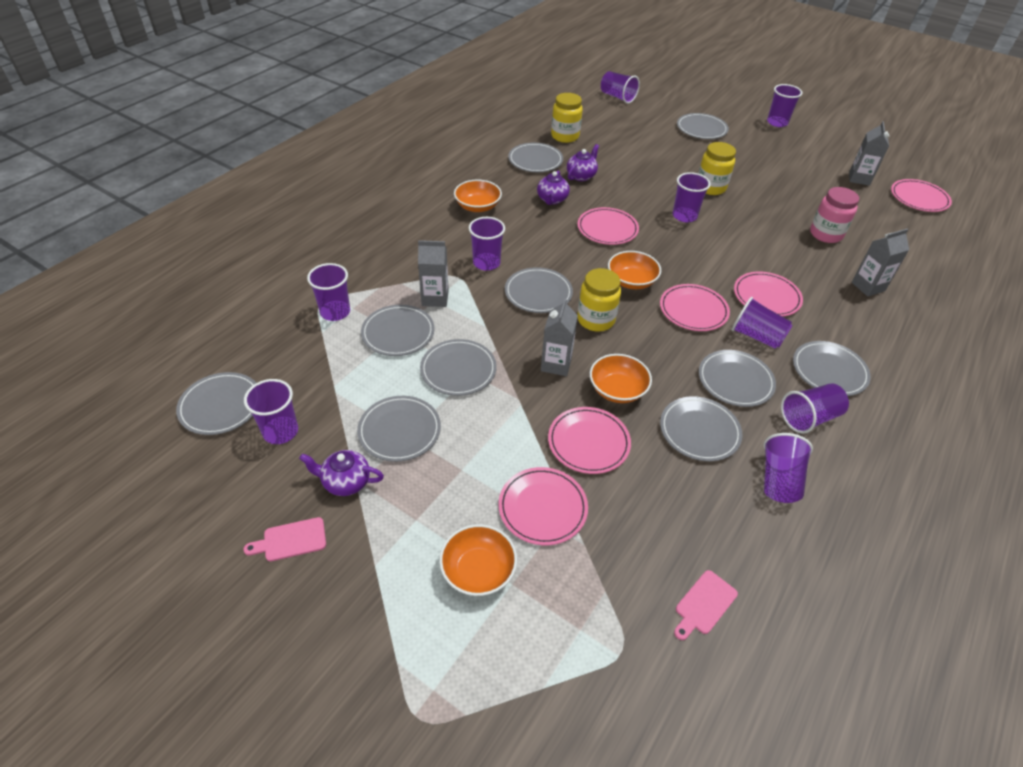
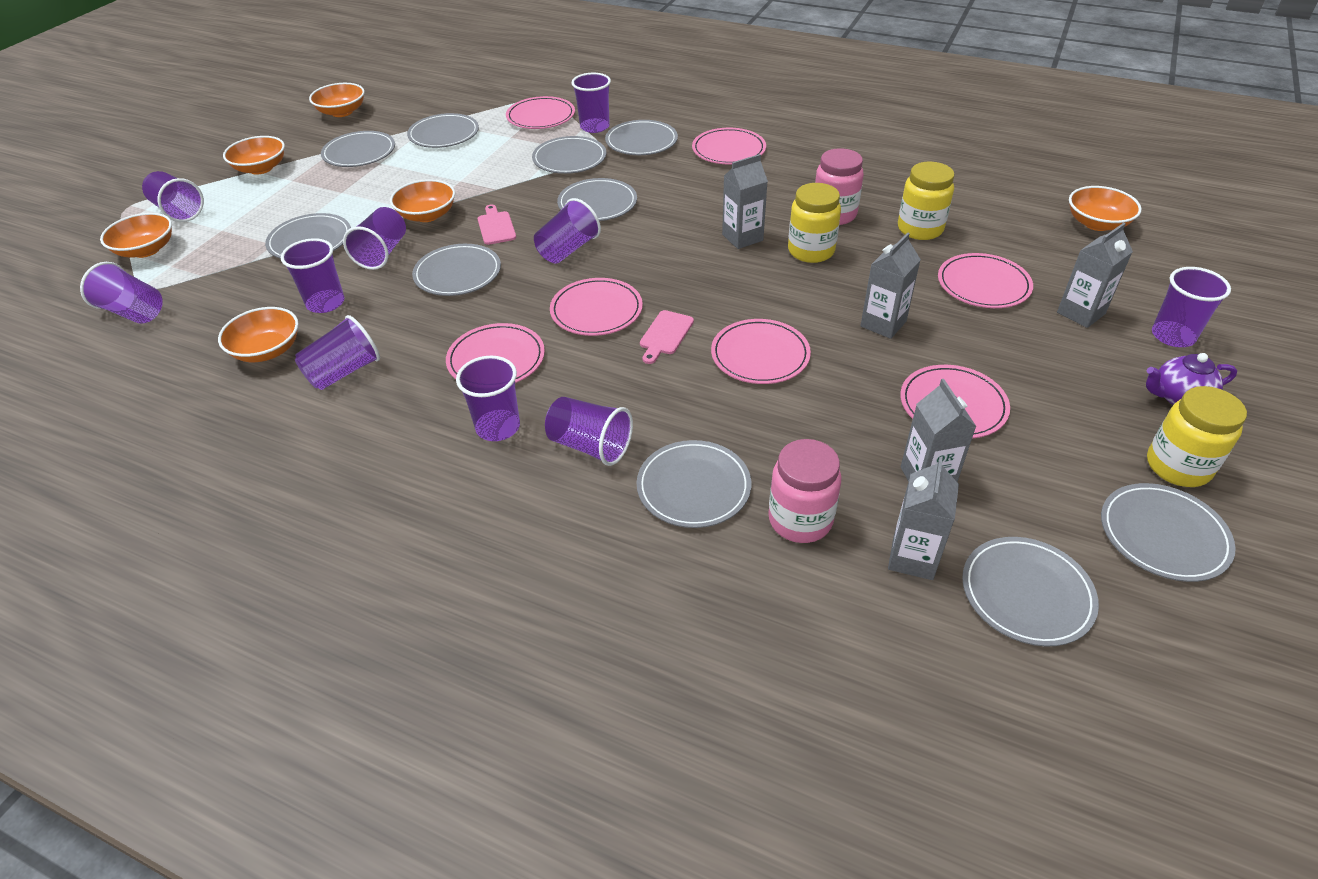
grey carton: 4 -> 5
orange bowl: 4 -> 6
pink jar: 1 -> 2
pink plate: 6 -> 7
purple cup: 9 -> 10
purple teapot: 3 -> 1

